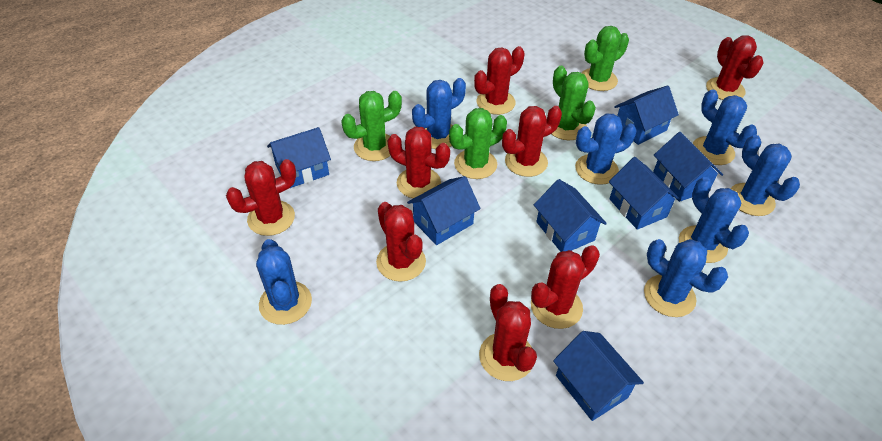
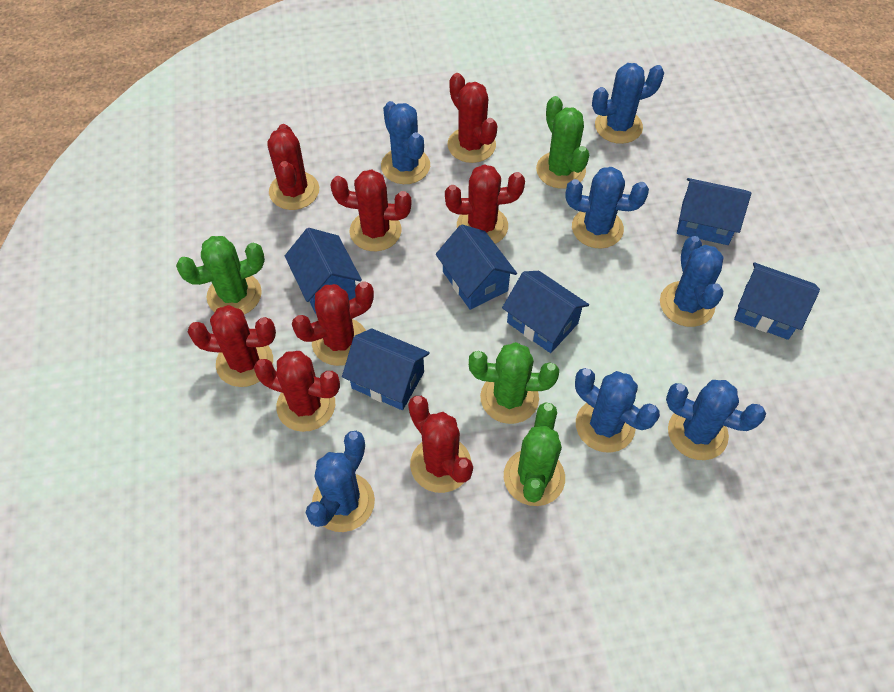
blue house: 7 -> 6

